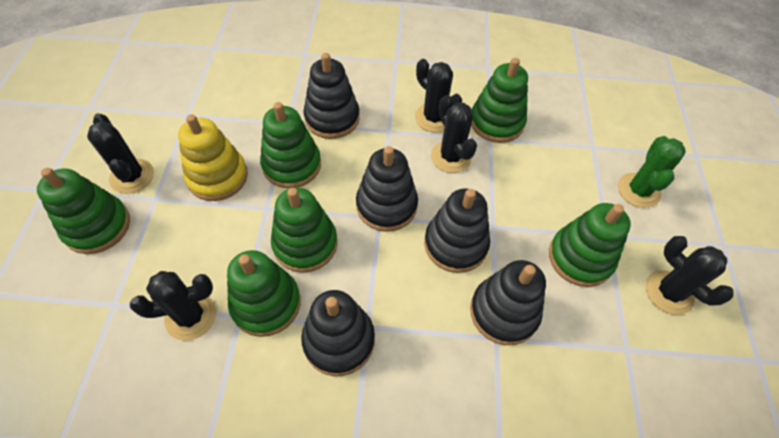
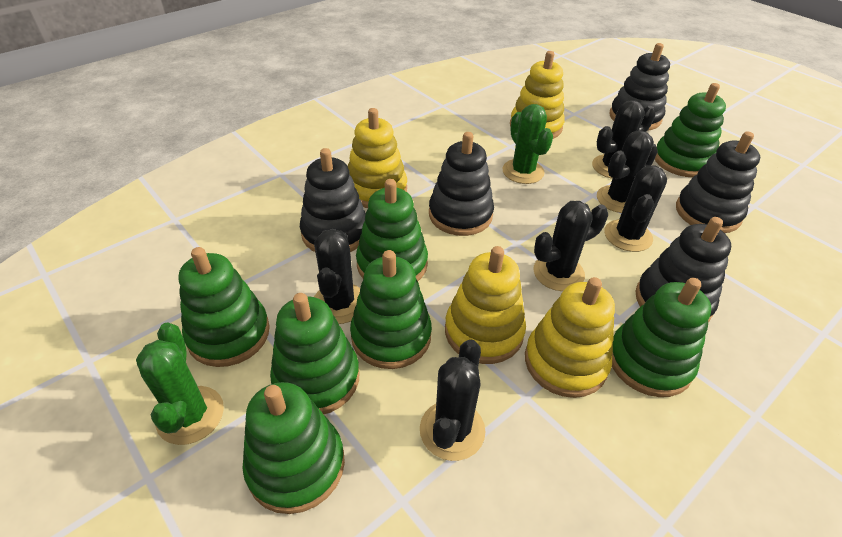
black cactus: 5 -> 6
green cactus: 1 -> 2
green stacking toy: 6 -> 7
yellow stacking toy: 1 -> 4

